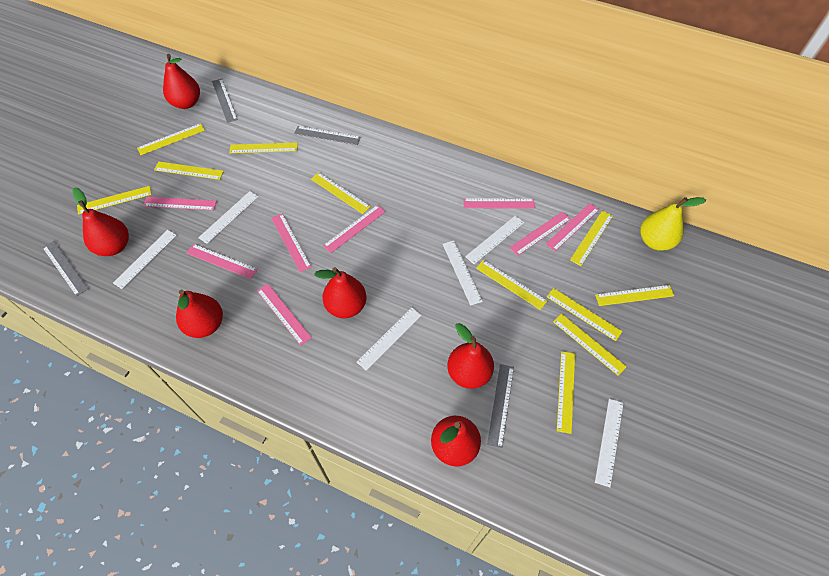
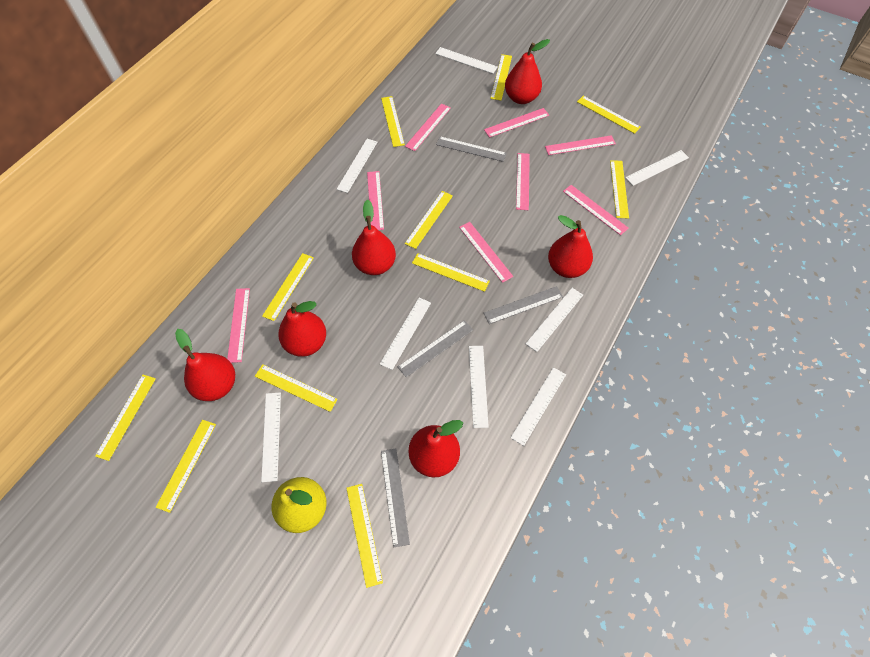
white ruler: 6 -> 8

